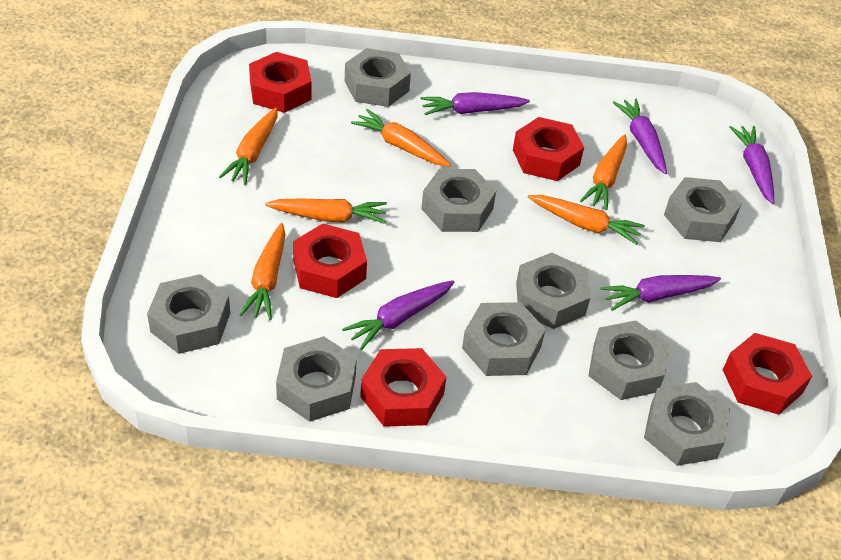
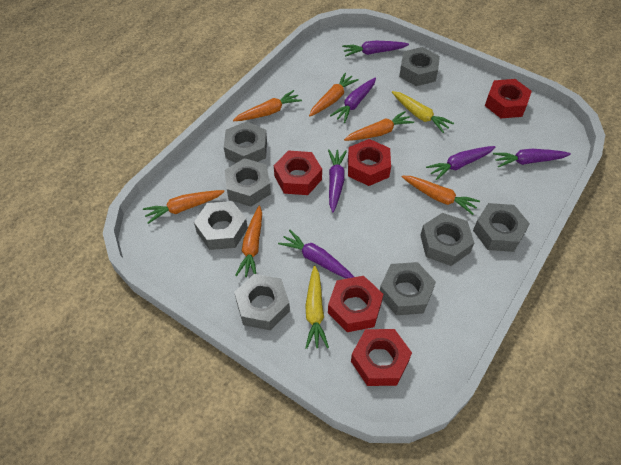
grey nut: 9 -> 8
purple carrot: 5 -> 6
yellow carrot: 0 -> 2

